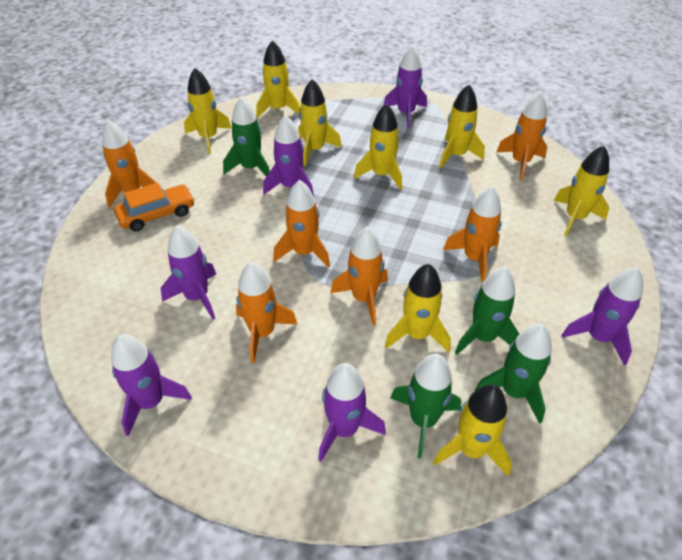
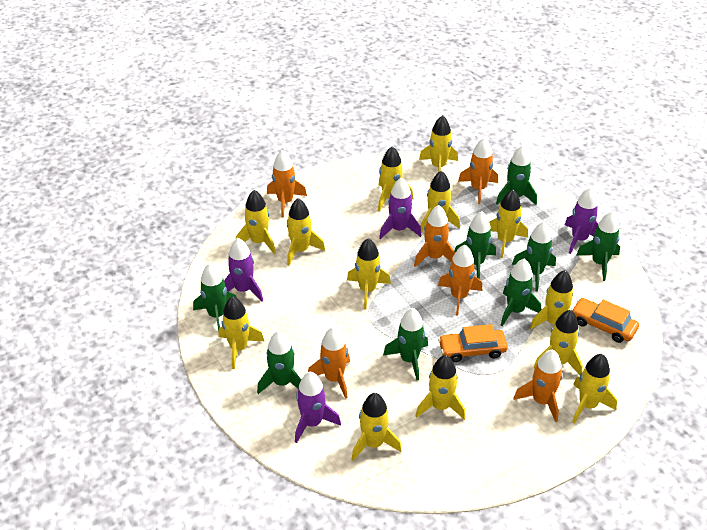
green rocket: 4 -> 8
orange car: 1 -> 2
purple rocket: 6 -> 4
yellow rocket: 8 -> 13

